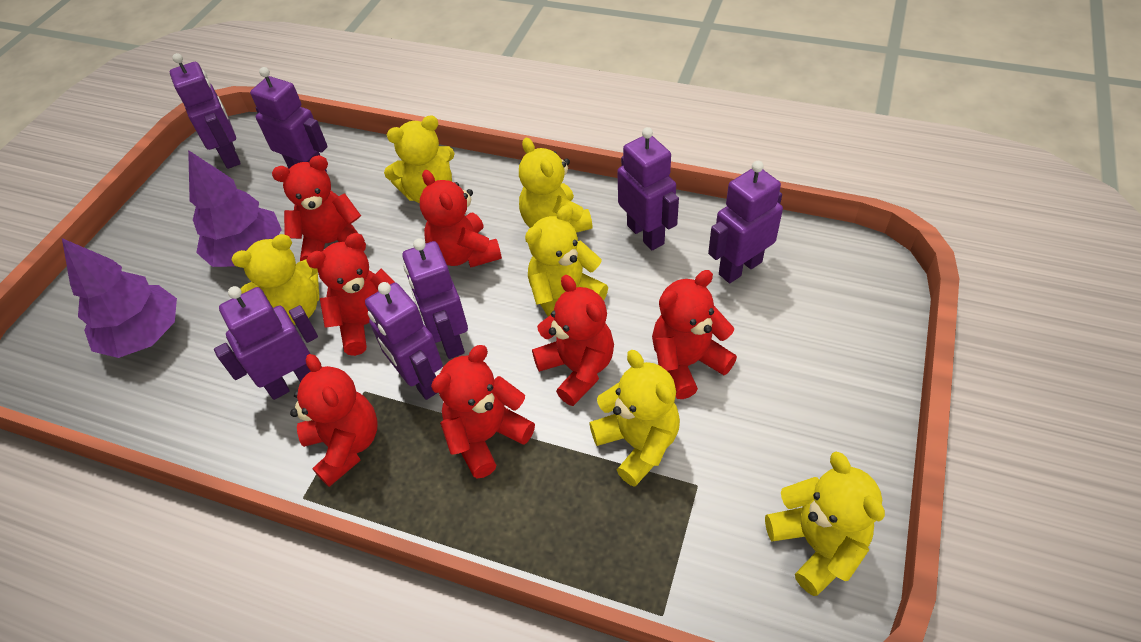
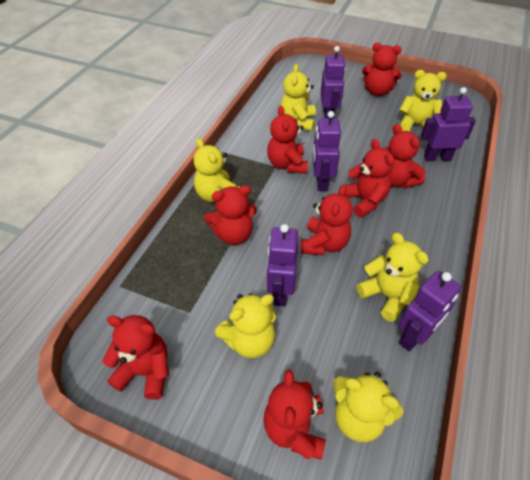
purple robot: 7 -> 5
purple tree: 2 -> 0
red teddy bear: 7 -> 8

